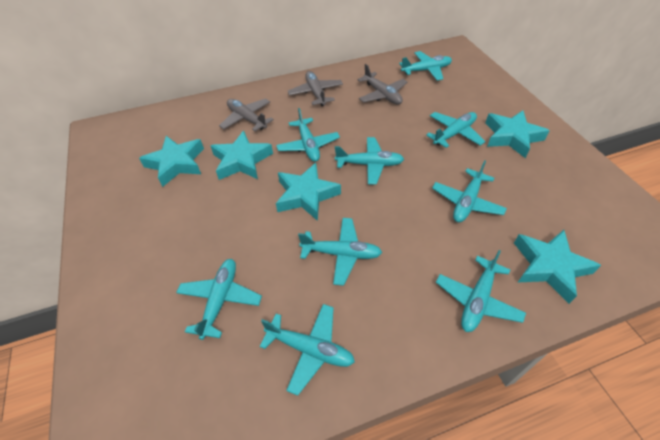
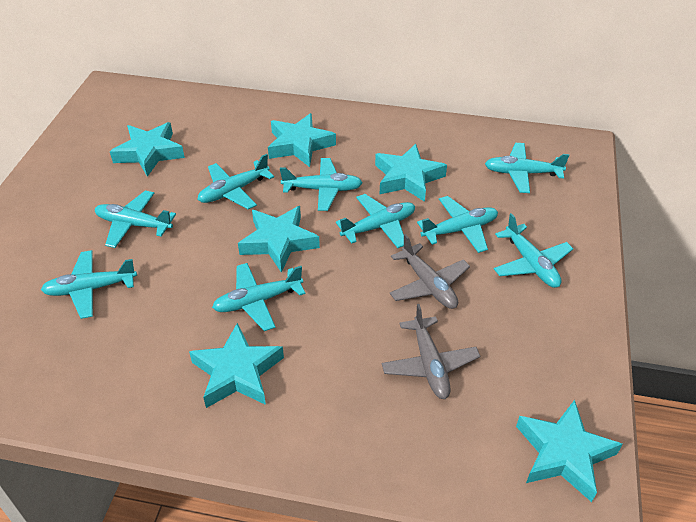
grey plane: 3 -> 2
turquoise star: 5 -> 6

